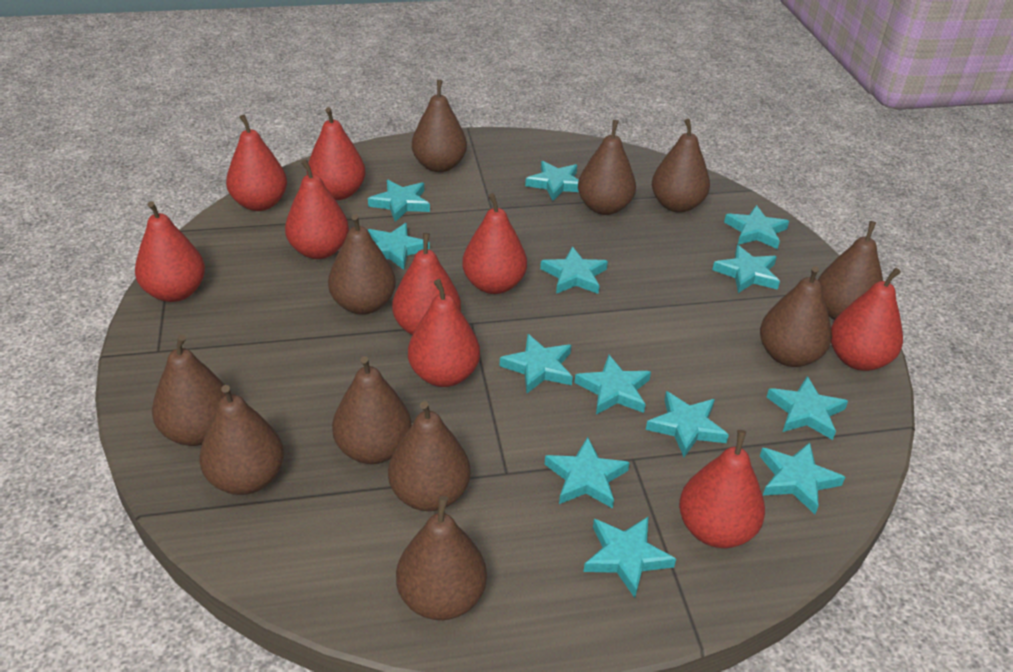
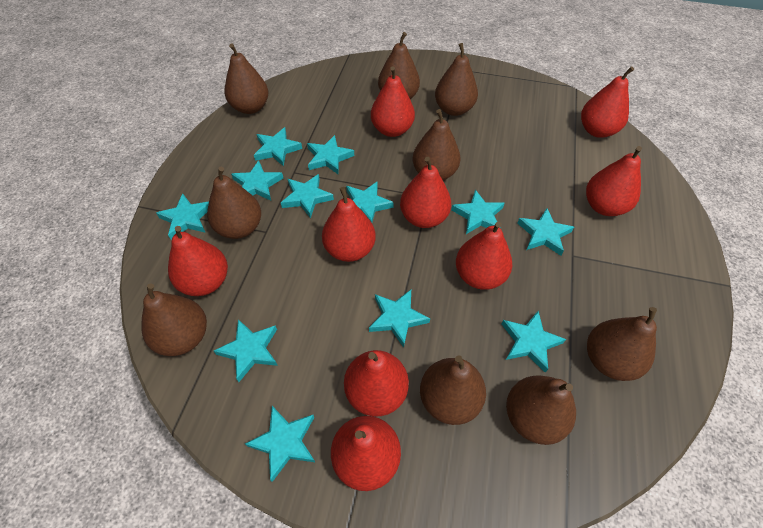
brown pear: 11 -> 9
turquoise star: 13 -> 12

